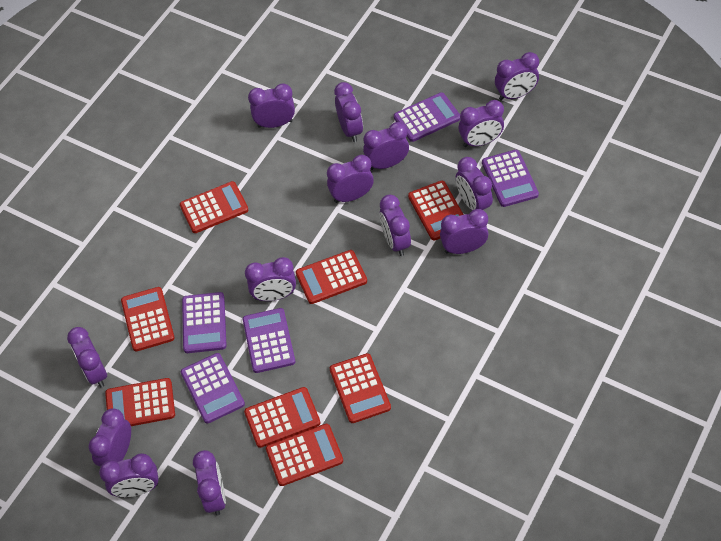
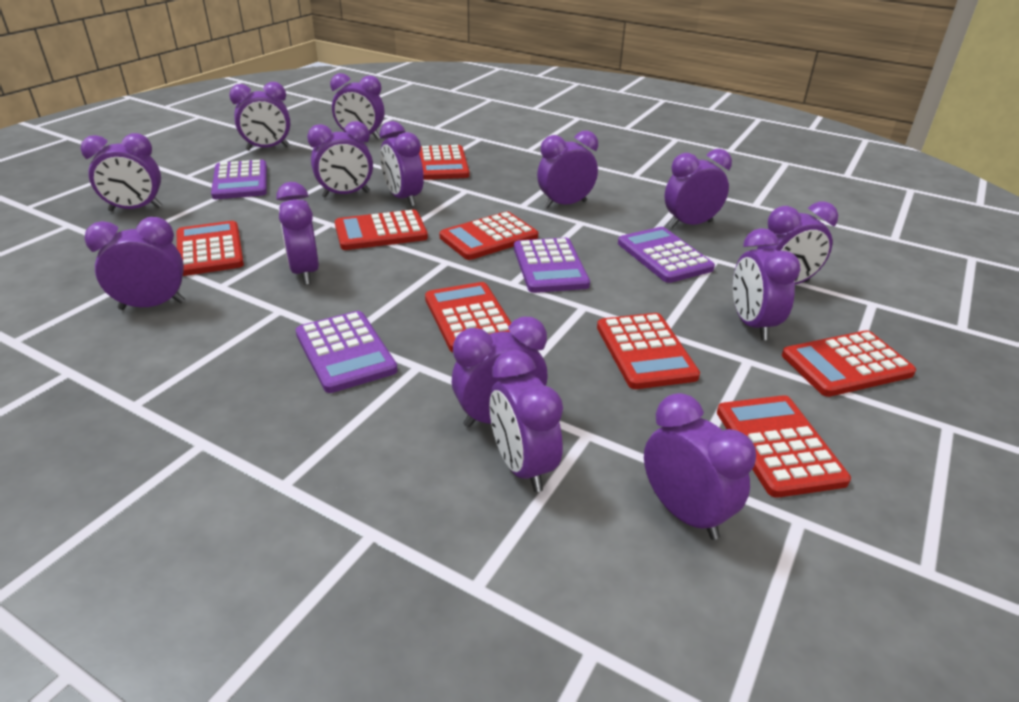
purple calculator: 5 -> 4

